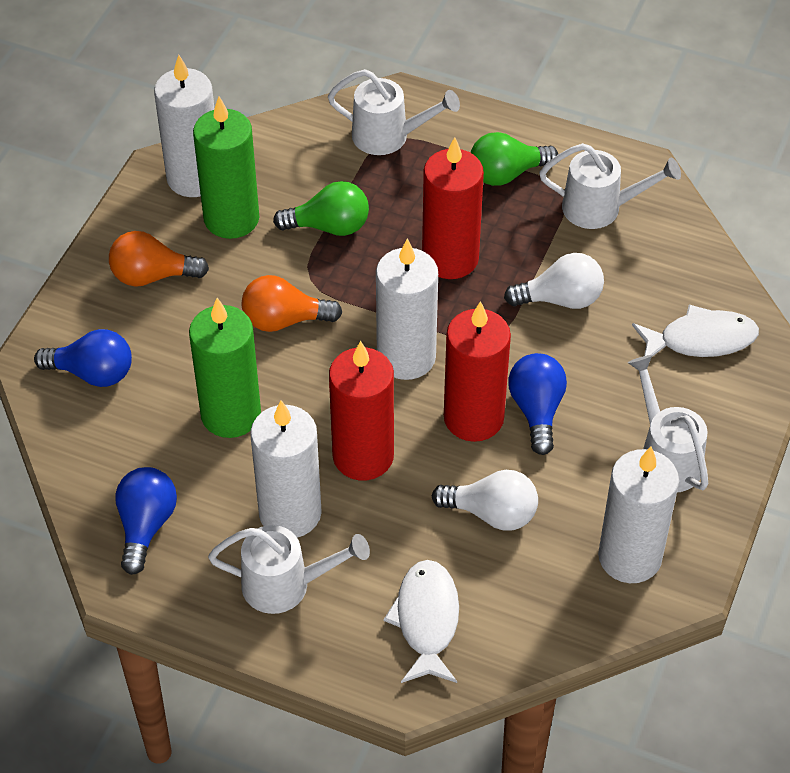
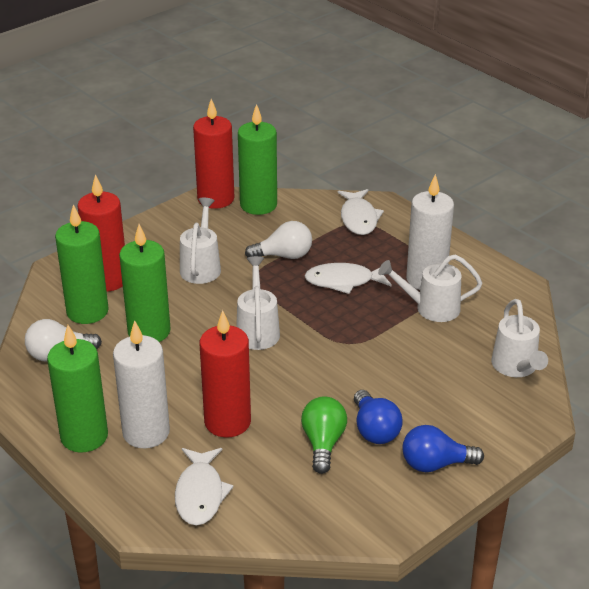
blue light bulb: 3 -> 2
green candle: 2 -> 4
green light bulb: 2 -> 1
orange light bulb: 2 -> 0
white candle: 4 -> 2
white fish: 2 -> 3

